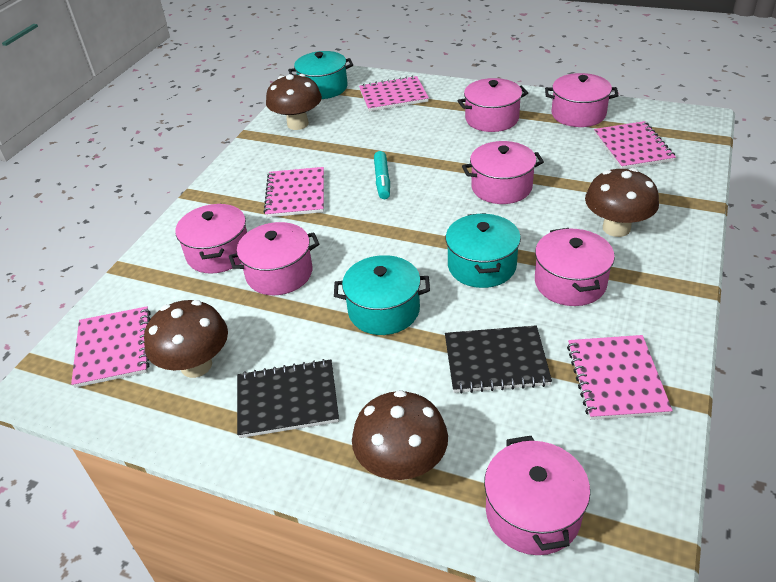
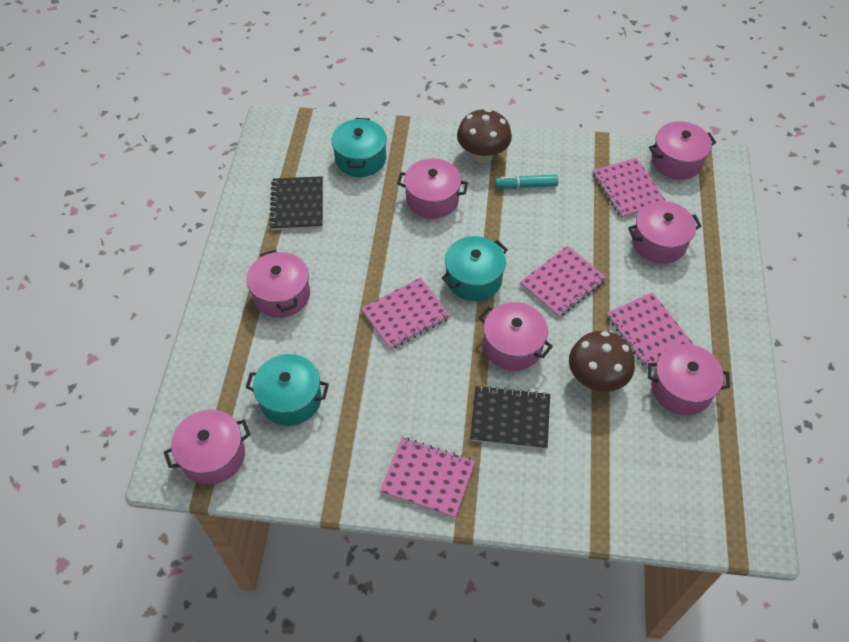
brown mushroom: 4 -> 2

